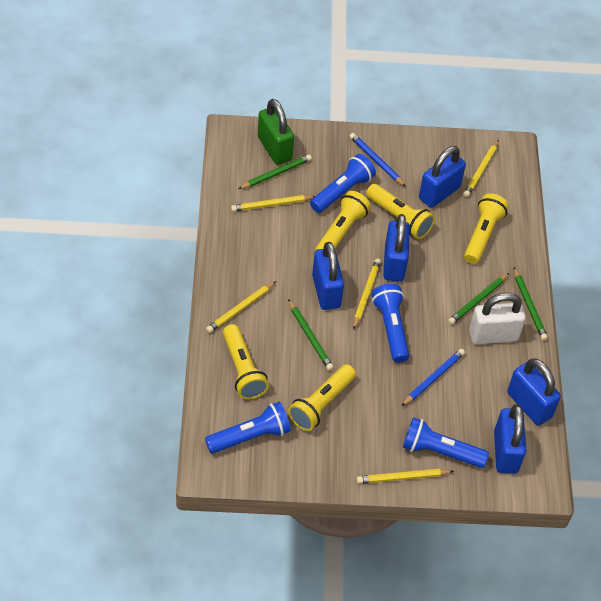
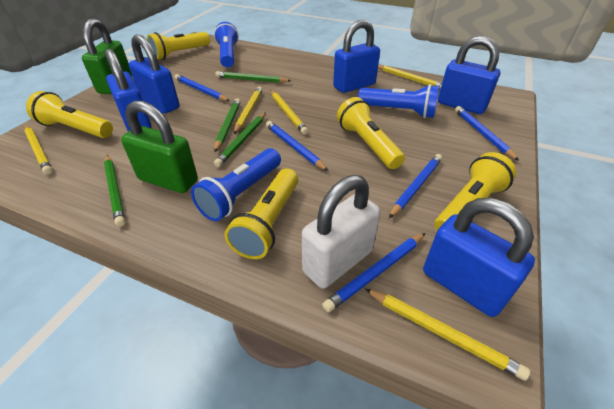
blue flashlight: 4 -> 3
blue pencil: 2 -> 5
green padlock: 1 -> 2

